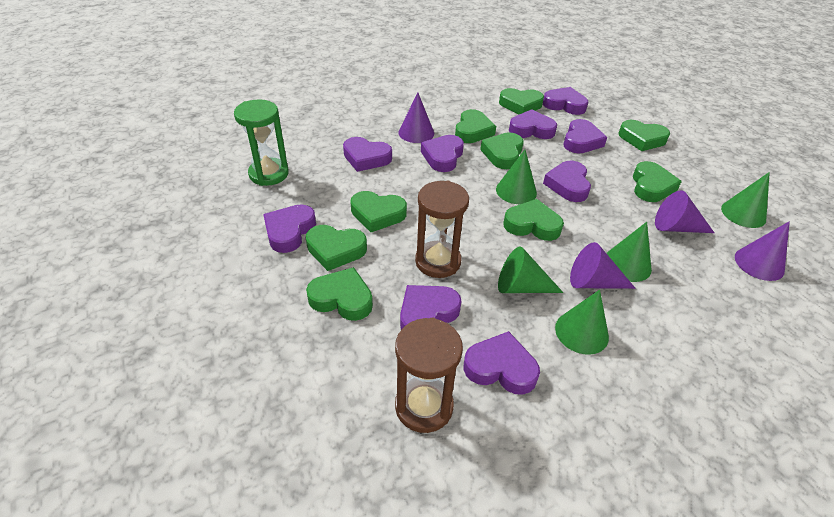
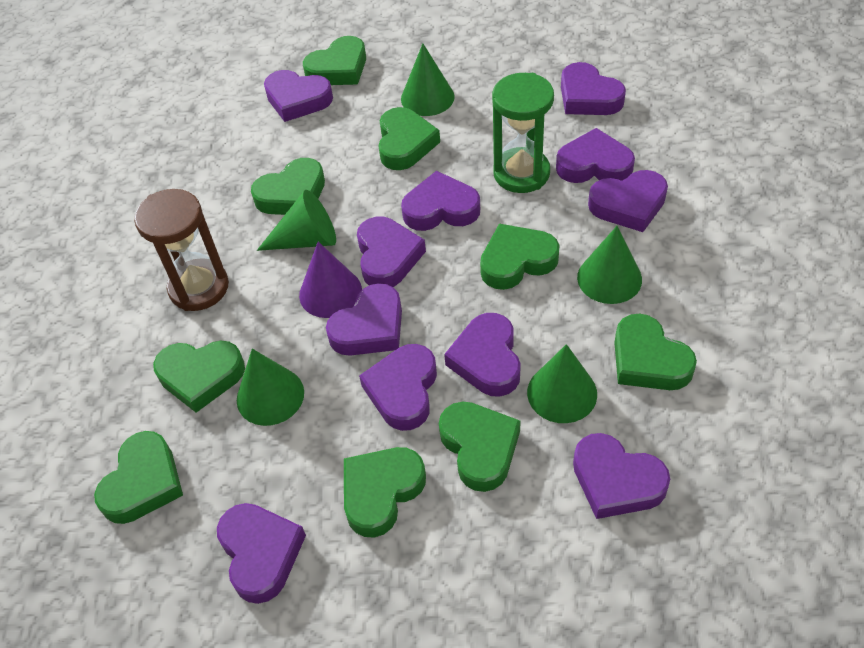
brown hourglass: 2 -> 1
purple cone: 4 -> 1
purple heart: 9 -> 11

